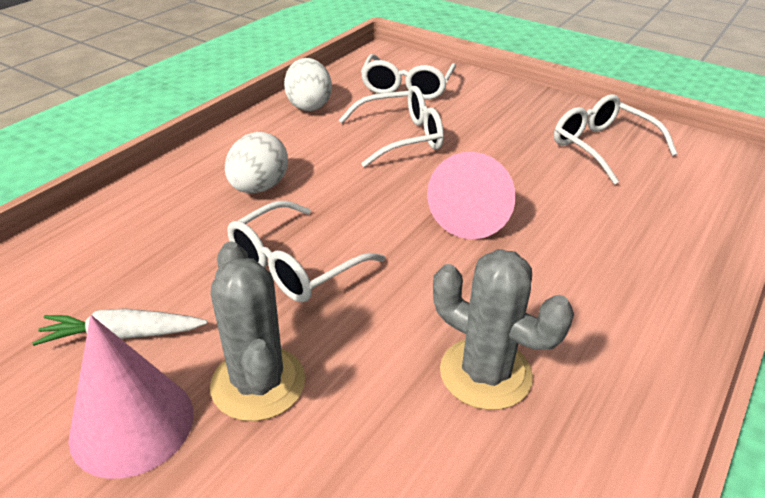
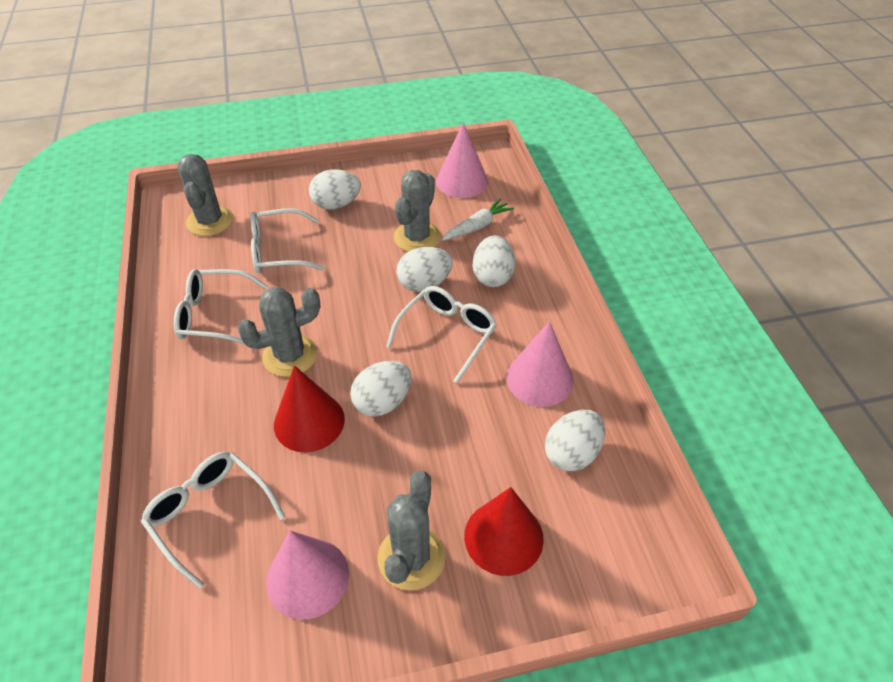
grey cactus: 2 -> 4
pink cone: 2 -> 3
red cone: 0 -> 2
white egg: 2 -> 5

